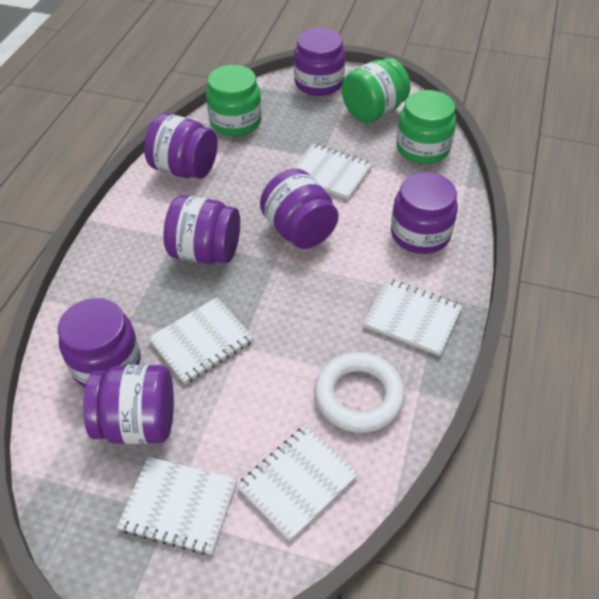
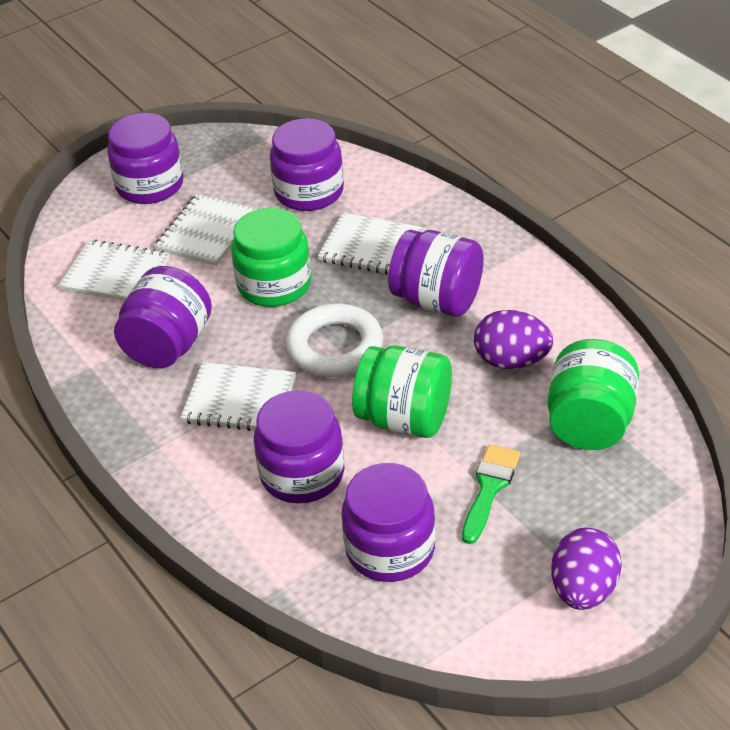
green brush: 0 -> 1
purple egg: 0 -> 2
purple jar: 7 -> 6
white notebook: 5 -> 4

